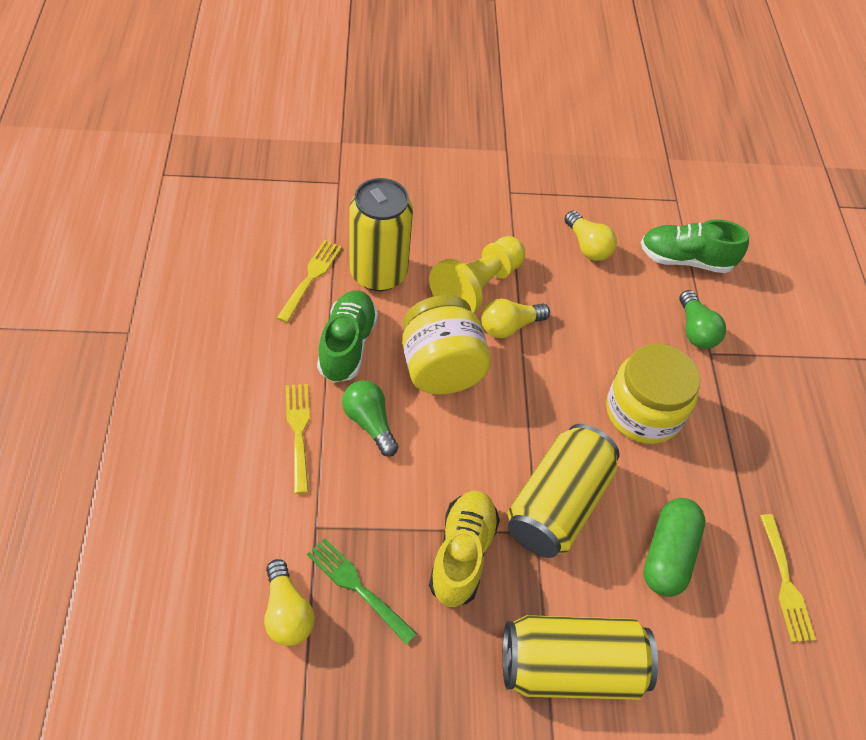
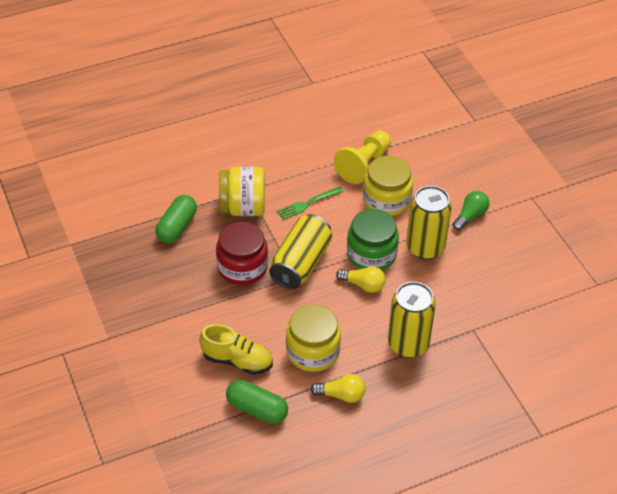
green capsule: 1 -> 2
green jar: 0 -> 1
green light bulb: 2 -> 1
green shoe: 2 -> 0
red jar: 0 -> 1
yellow fork: 3 -> 0
yellow jar: 2 -> 3
yellow light bulb: 3 -> 2

